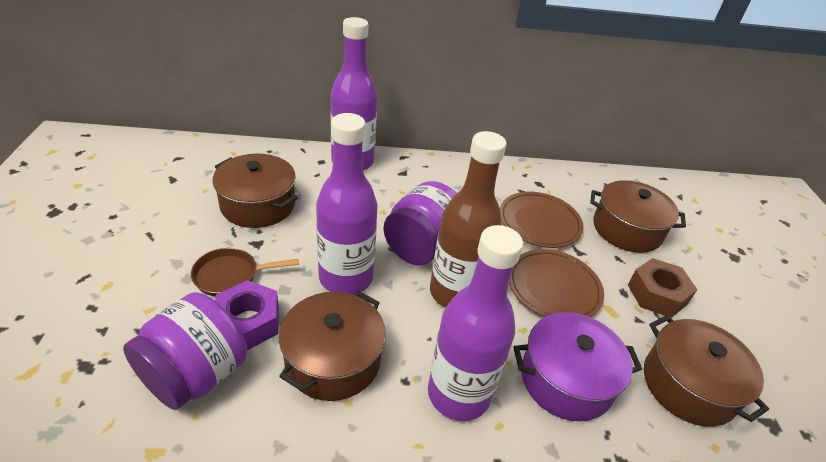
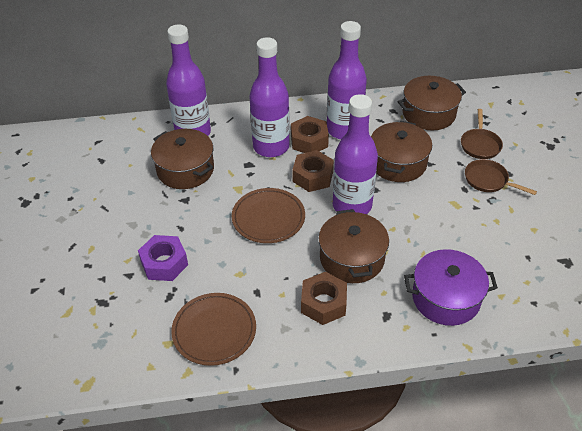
brown bottle: 1 -> 0
brown nut: 1 -> 3
brown pan: 1 -> 2
purple bottle: 3 -> 4
purple jar: 2 -> 0

